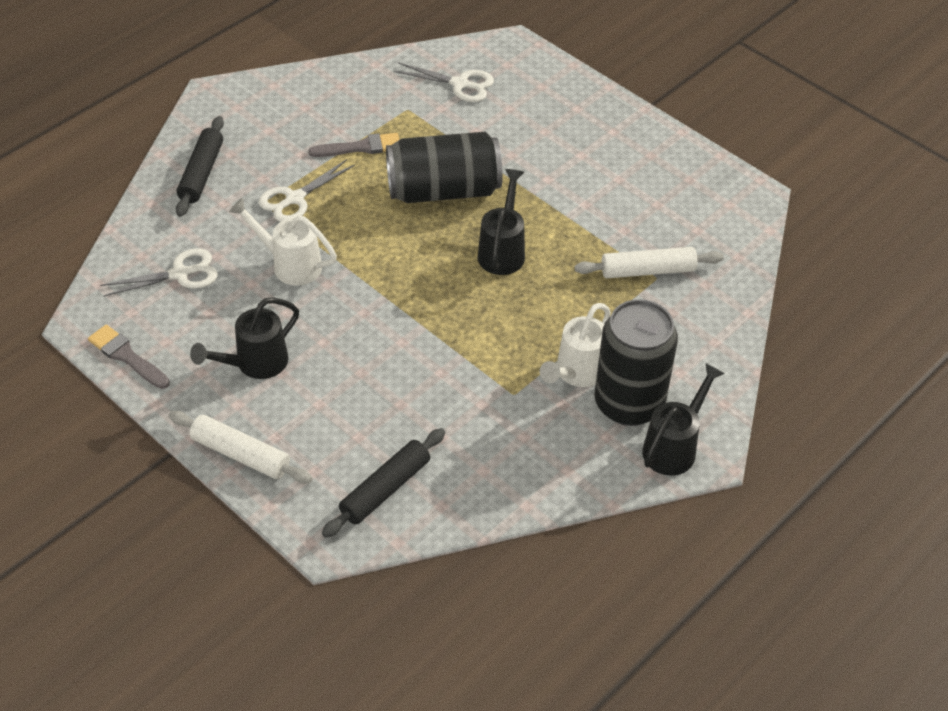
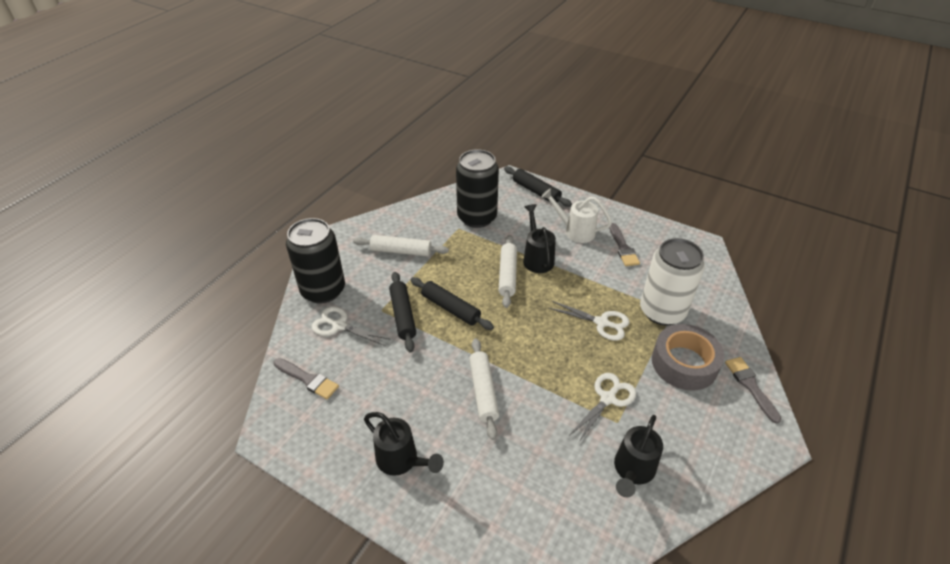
black rolling pin: 2 -> 3
grey brush: 2 -> 3
grey tape: 0 -> 1
white can: 0 -> 1
white rolling pin: 2 -> 3
white watering can: 2 -> 1

